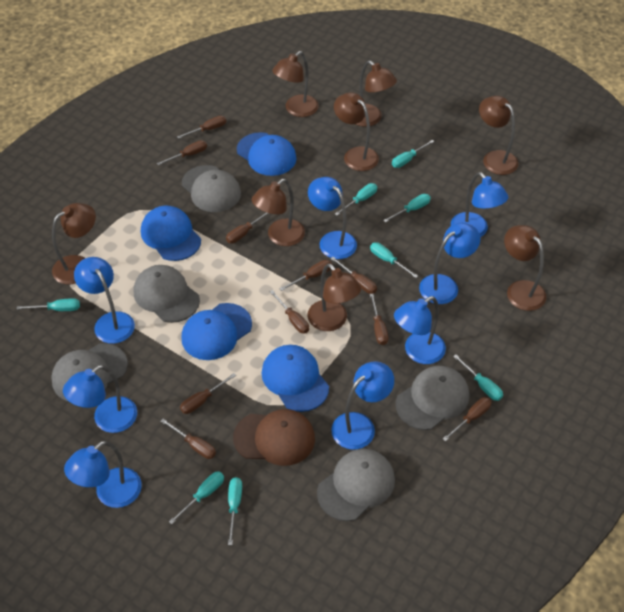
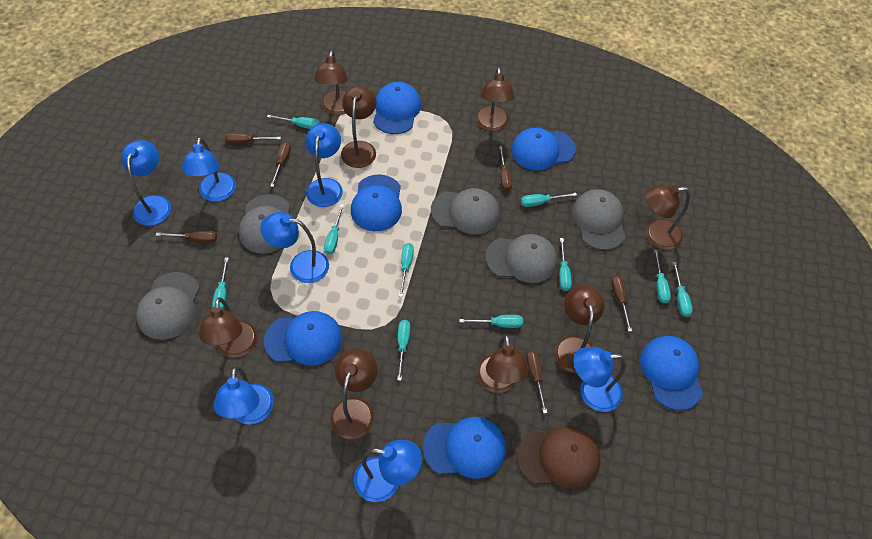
blue cap: 4 -> 6
blue lamp: 8 -> 7
brown screwdriver: 10 -> 6
turquoise screwdriver: 8 -> 10

